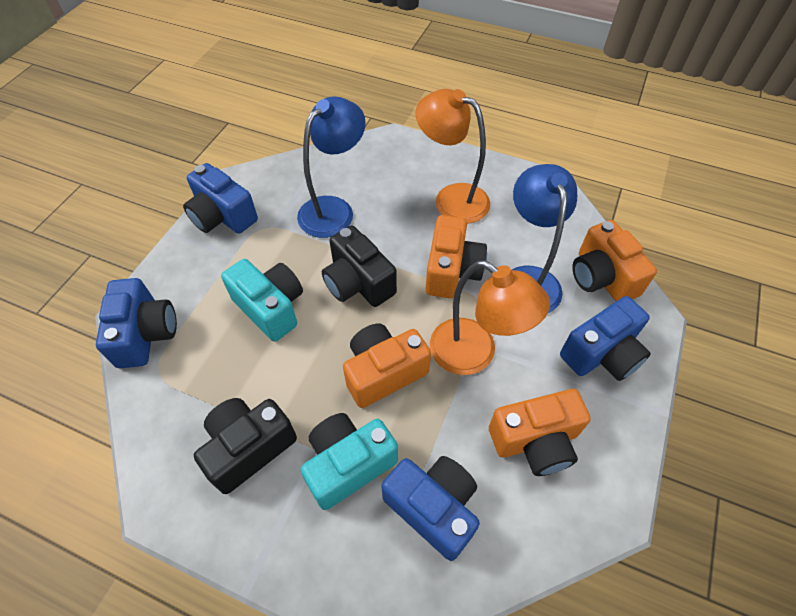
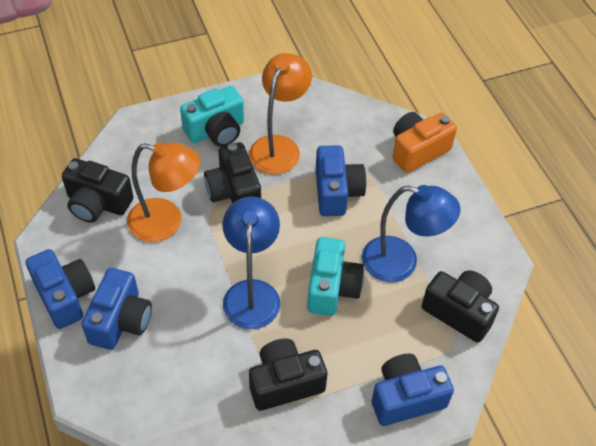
black camera: 2 -> 4
orange camera: 4 -> 1

